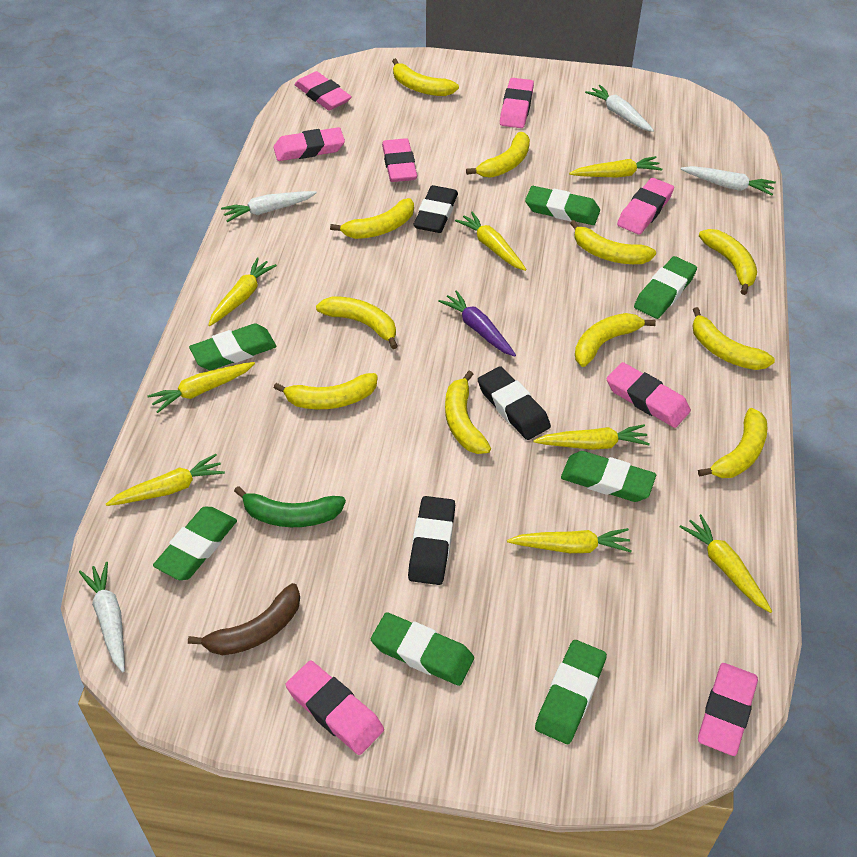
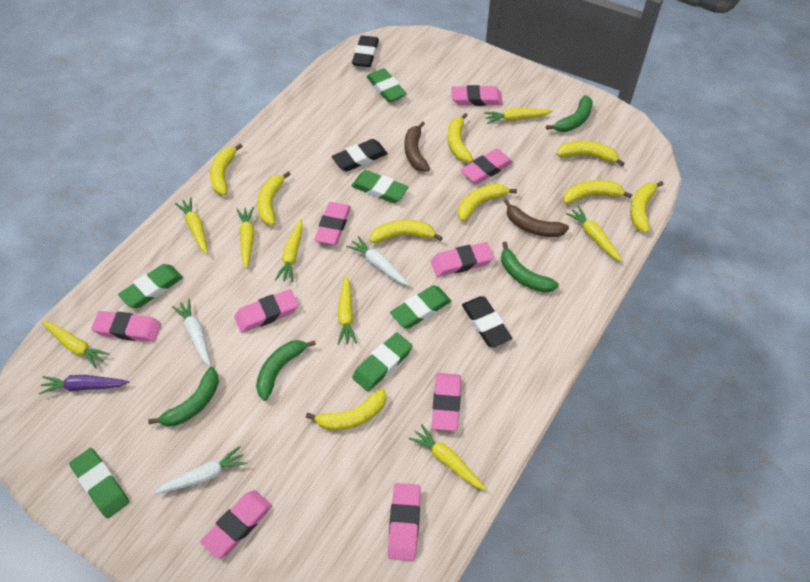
brown banana: 1 -> 2
green banana: 1 -> 4
green eraser: 7 -> 6
pink eraser: 8 -> 9
white carrot: 4 -> 3
yellow banana: 11 -> 9

